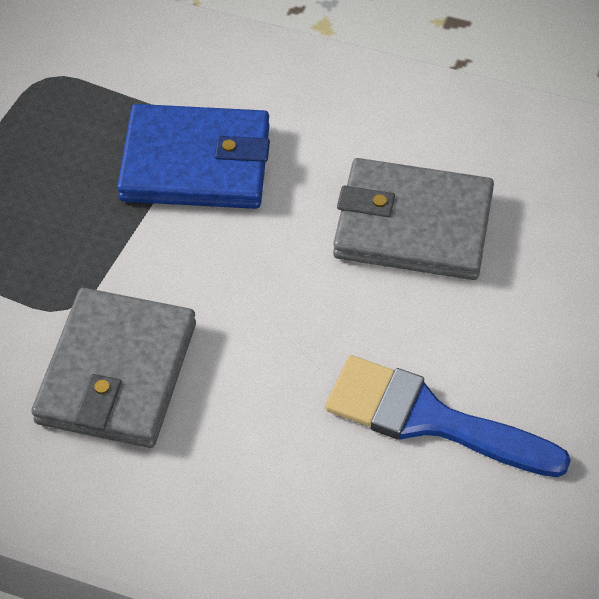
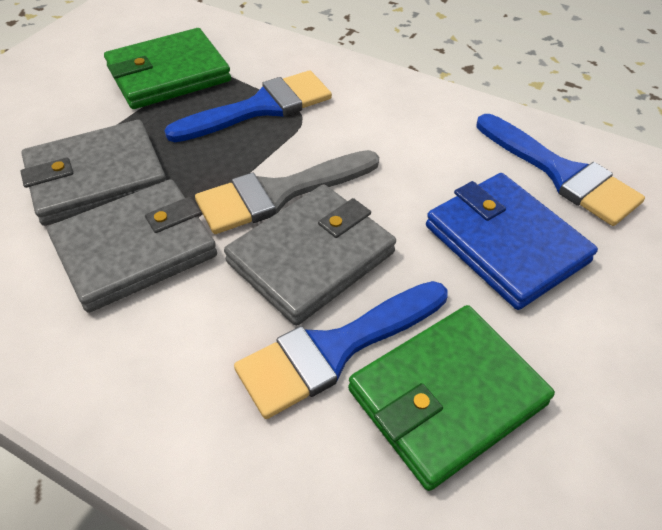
blue brush: 1 -> 3
green wallet: 0 -> 2
grey brush: 0 -> 1
grey wallet: 2 -> 3

